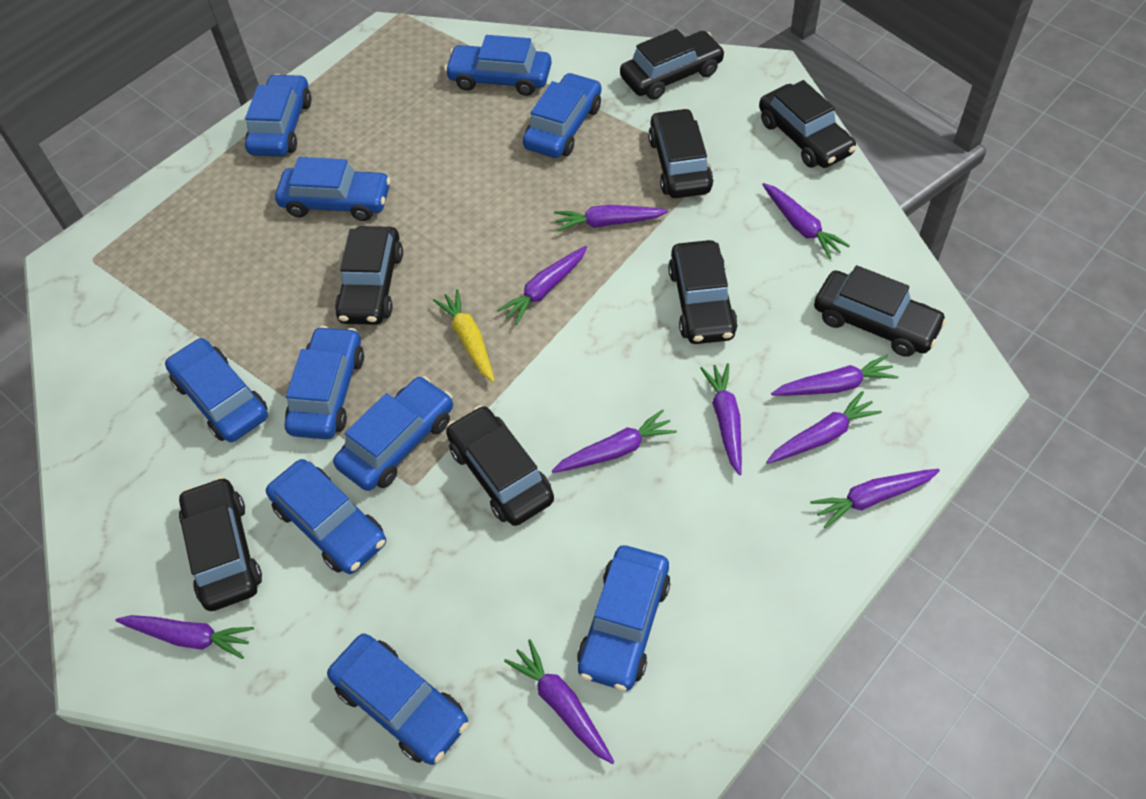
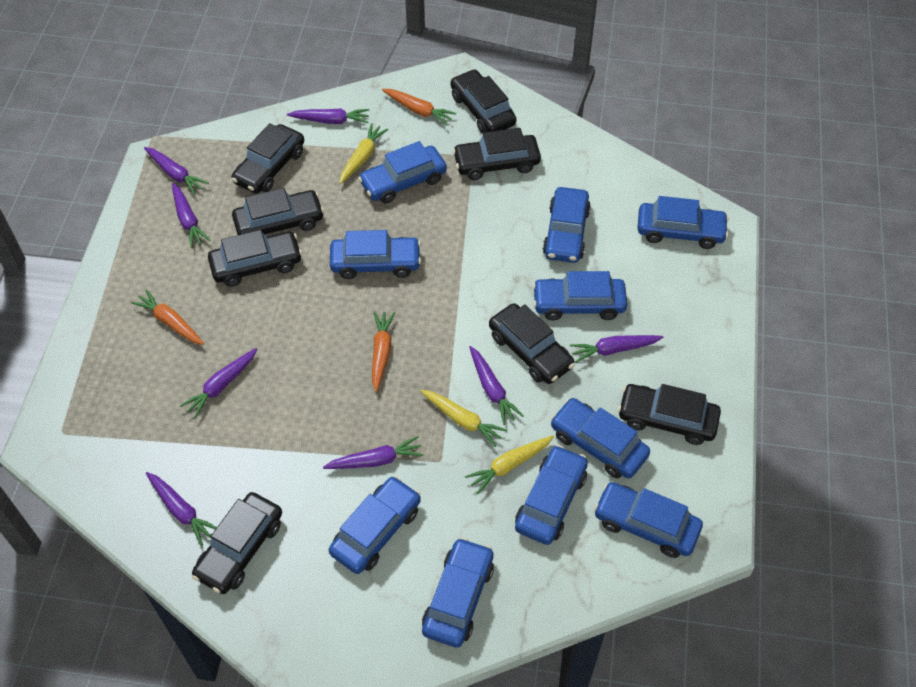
orange carrot: 0 -> 3
purple carrot: 10 -> 8
yellow carrot: 1 -> 3

